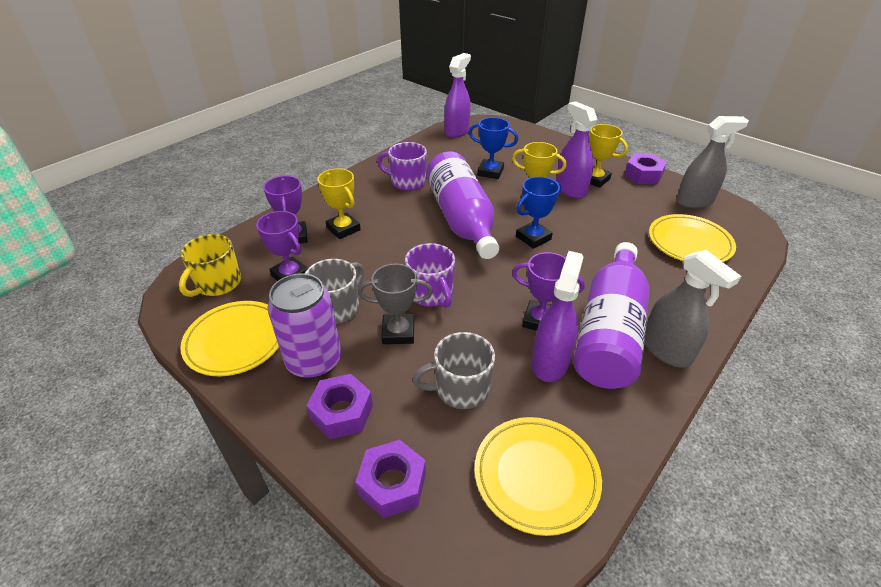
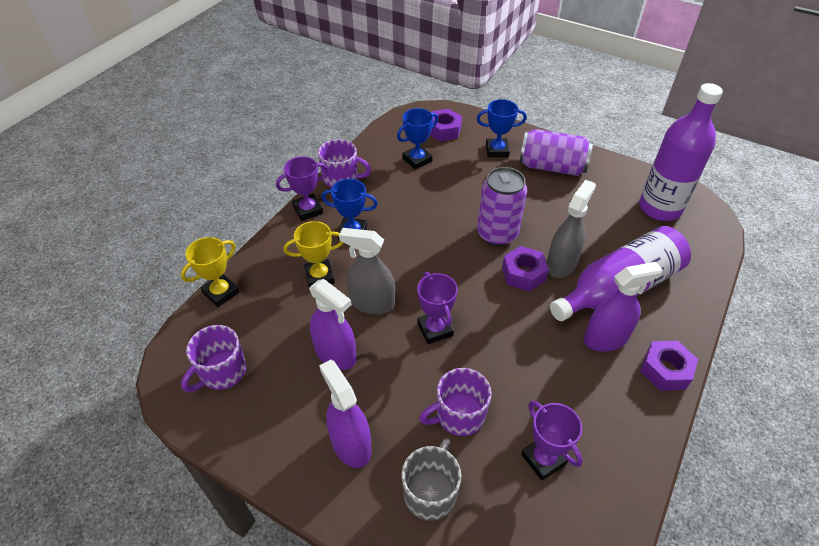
blue trophy: 2 -> 3
grey mug: 2 -> 1
grey trophy: 1 -> 0
purple can: 1 -> 2
purple mug: 2 -> 3
yellow mug: 1 -> 0
yellow plate: 3 -> 0
yellow trophy: 3 -> 2

